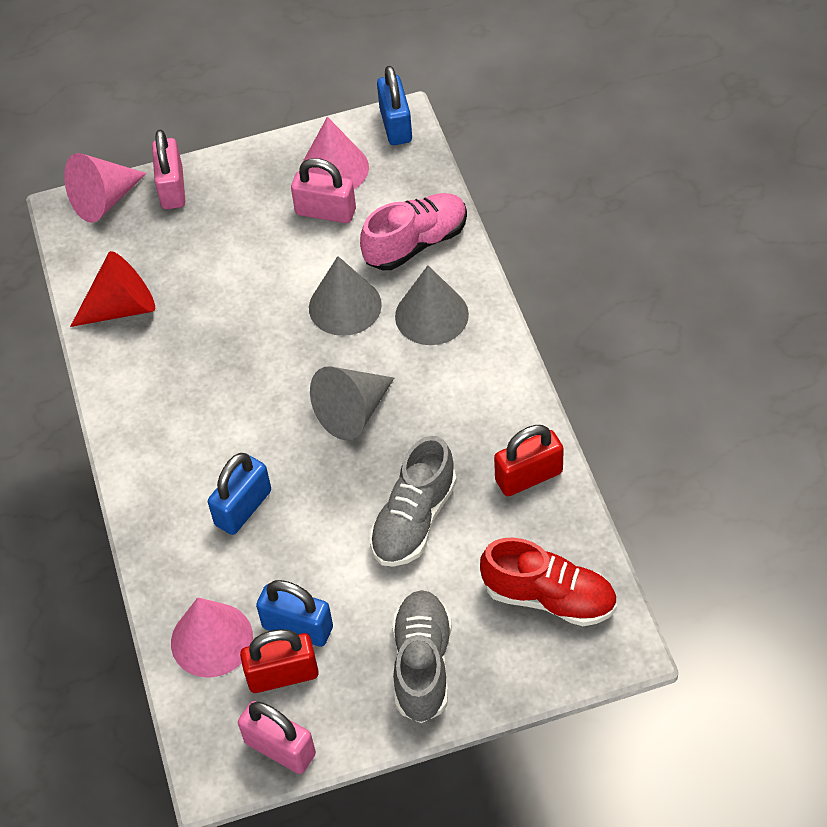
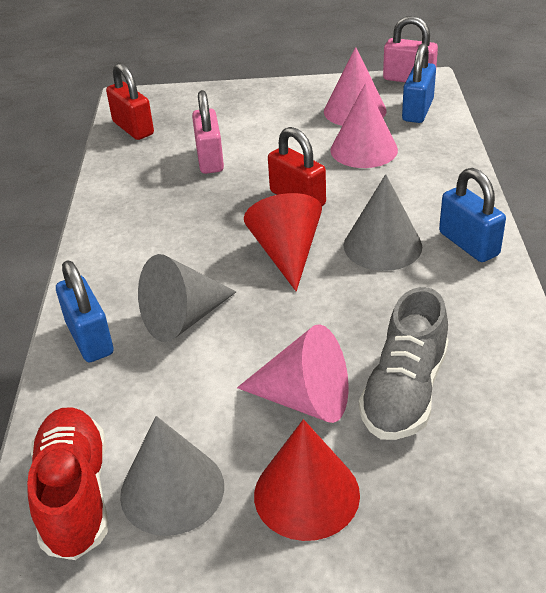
grey shoe: 2 -> 1
pink padlock: 3 -> 2
pink shoe: 1 -> 0
red cone: 1 -> 2

